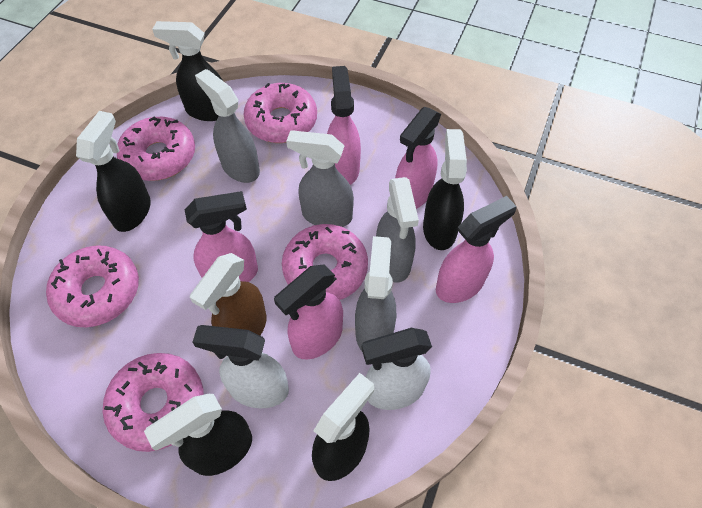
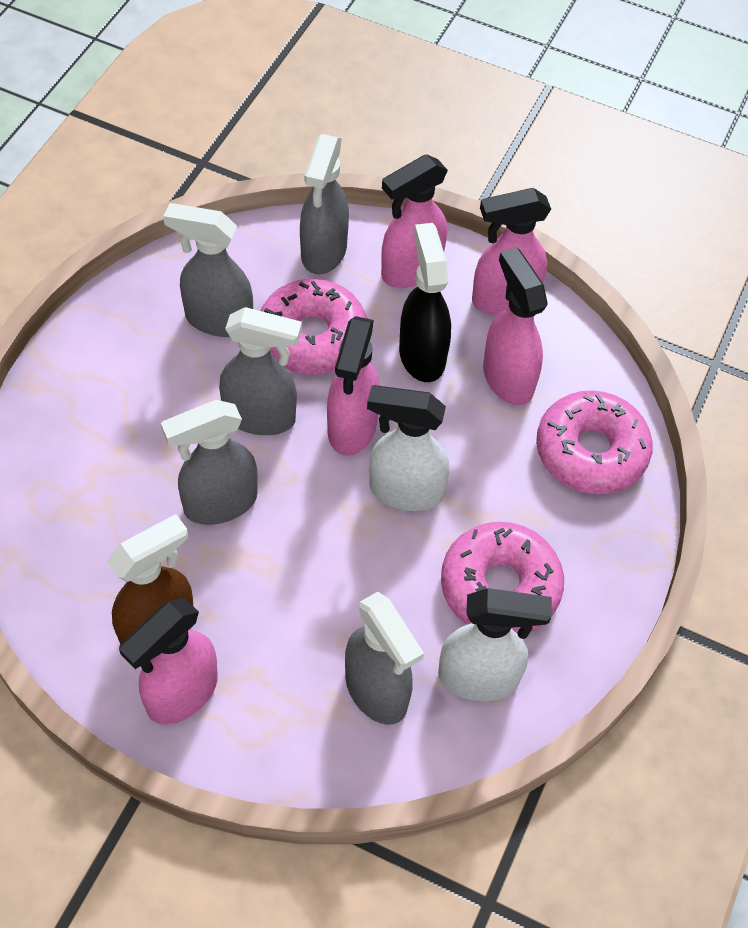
black spray bottle: 5 -> 1
grey spray bottle: 4 -> 5
pink donut: 5 -> 3

